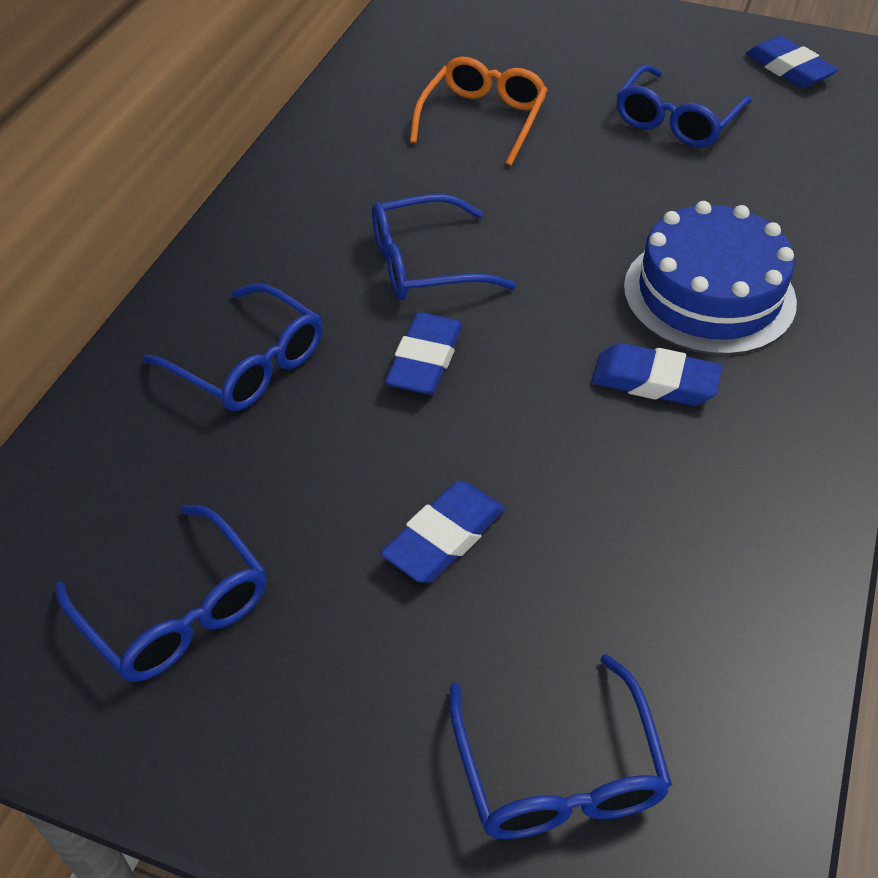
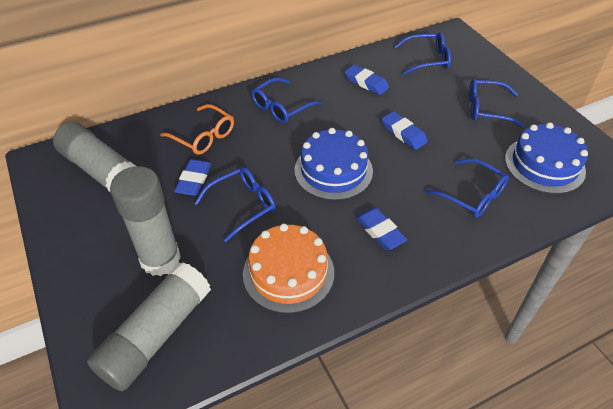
blue cake: 1 -> 2
grey glue stick: 0 -> 3
orange cake: 0 -> 1

